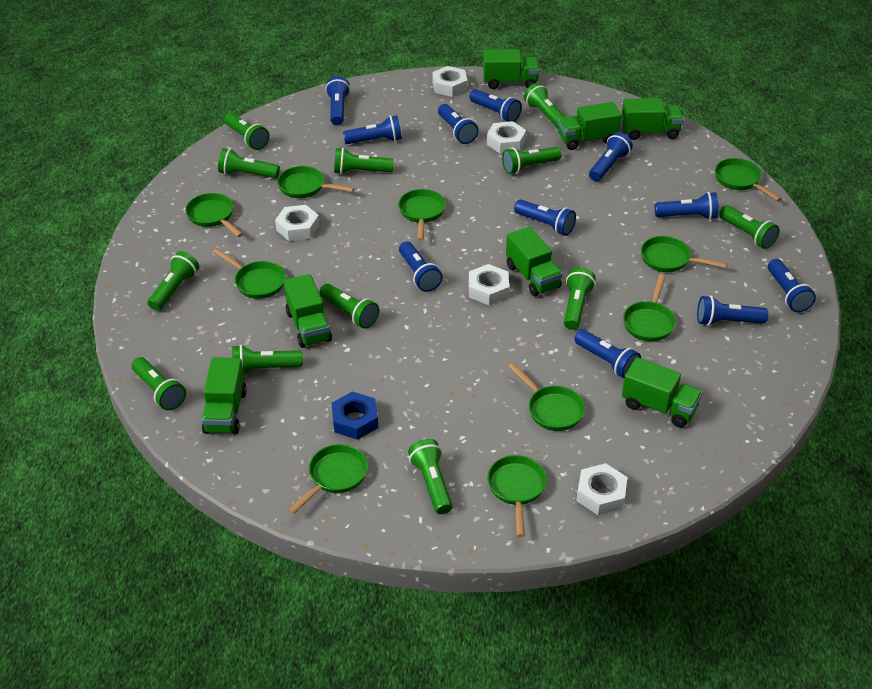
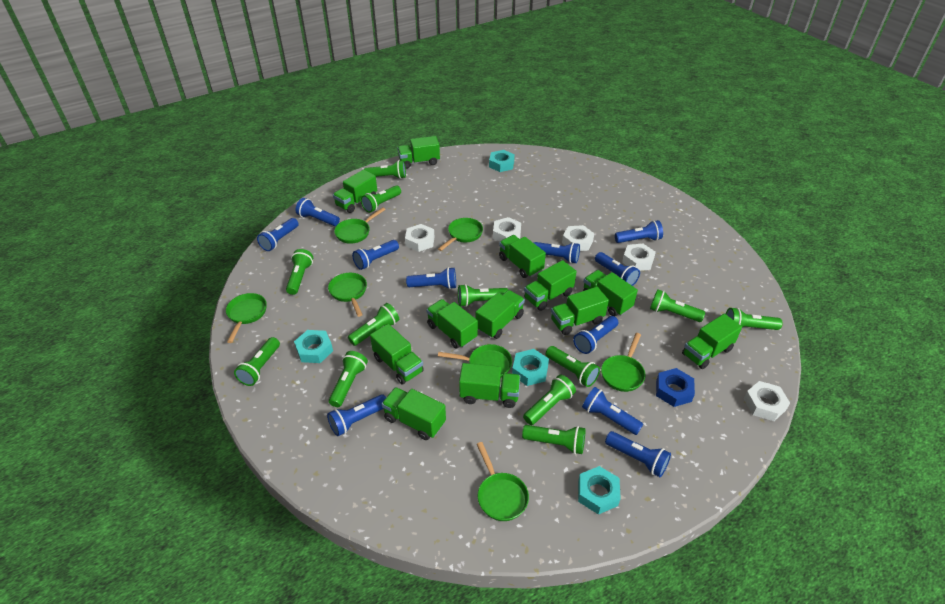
green pan: 10 -> 7
green truck: 7 -> 12
turquoise nut: 0 -> 4

